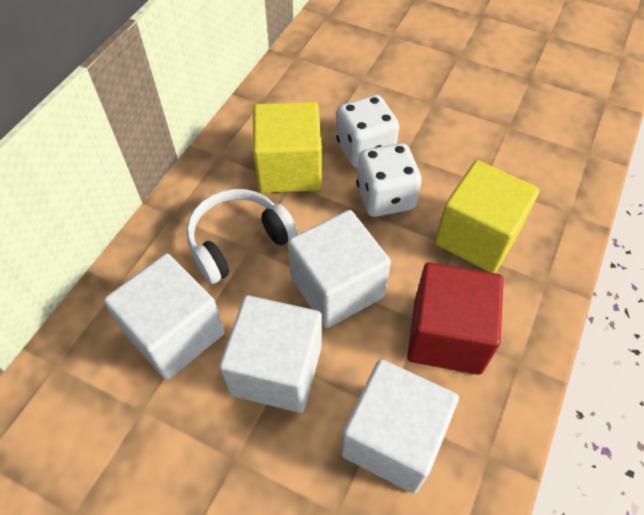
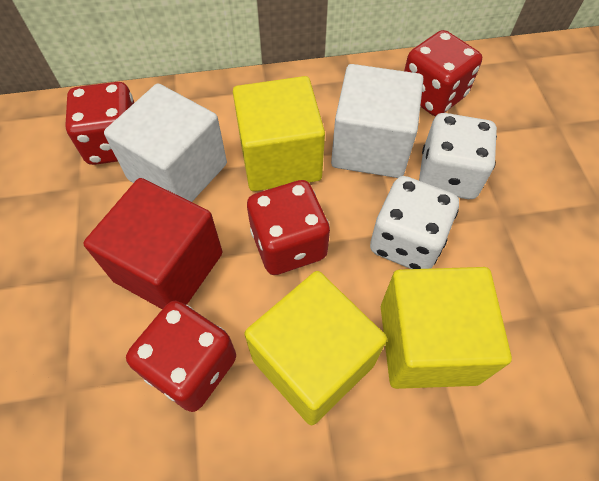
red dice: 0 -> 4
white cube: 4 -> 2
white headphones: 1 -> 0
yellow cube: 2 -> 3

